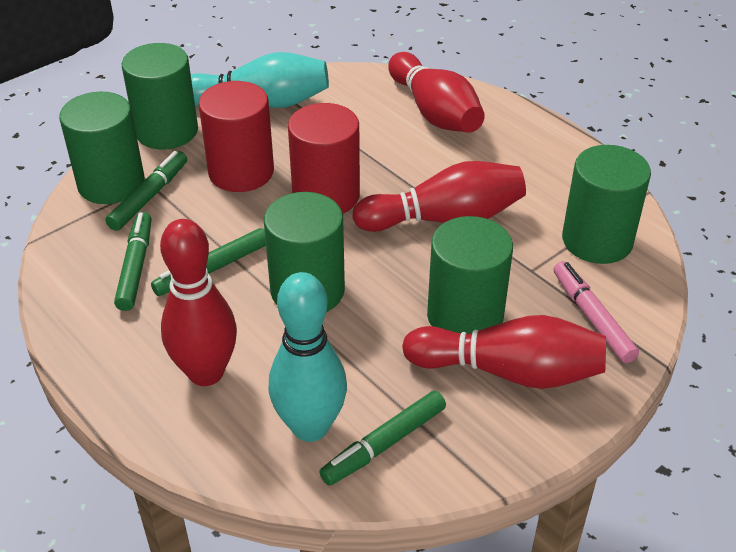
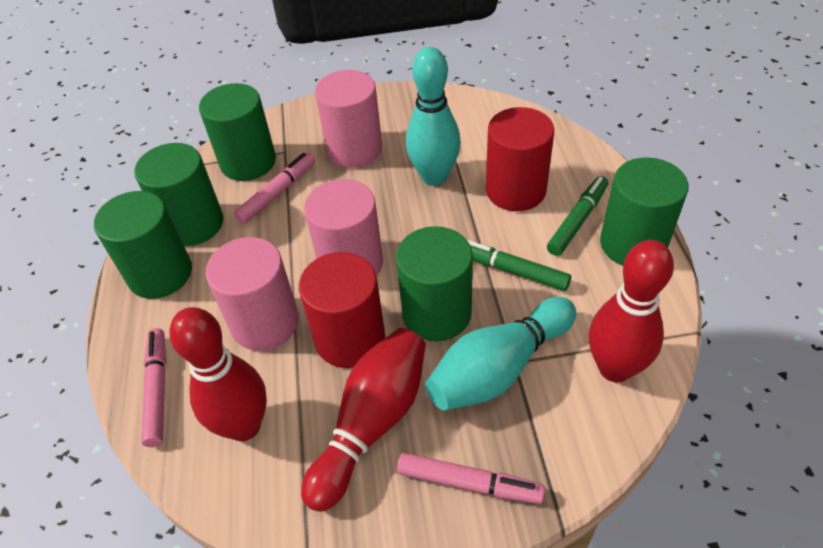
green marker: 4 -> 2
pink cylinder: 0 -> 3
pink marker: 1 -> 3
red bowling pin: 4 -> 3

